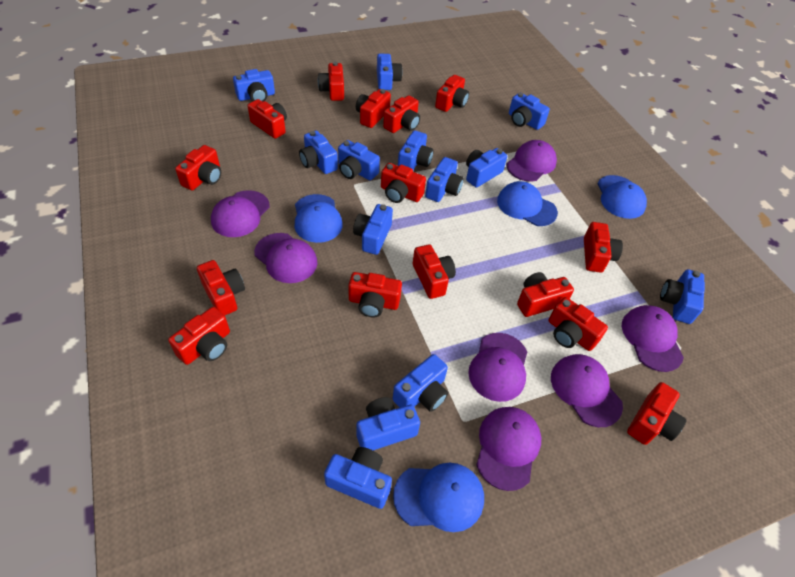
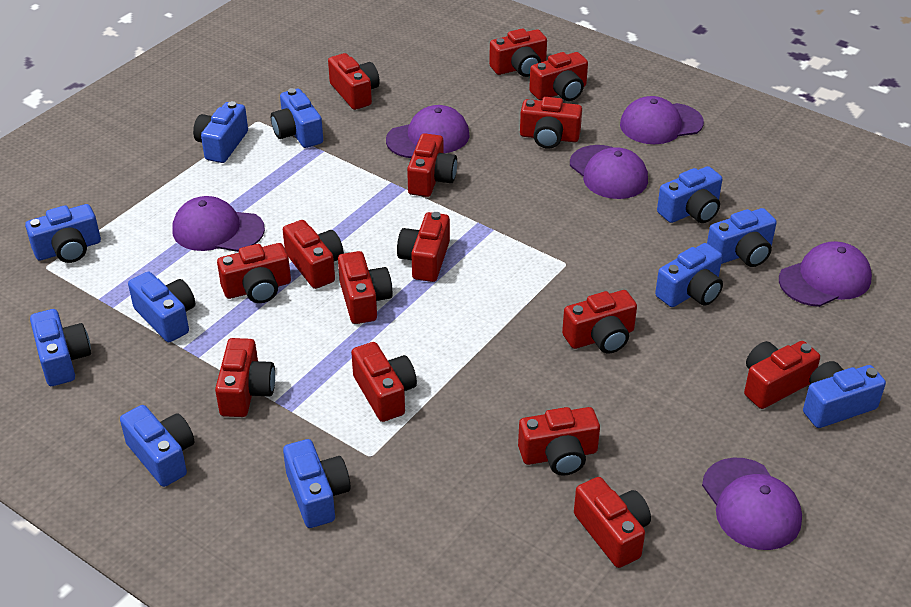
blue camera: 13 -> 11
blue cap: 4 -> 0
purple cap: 7 -> 6

